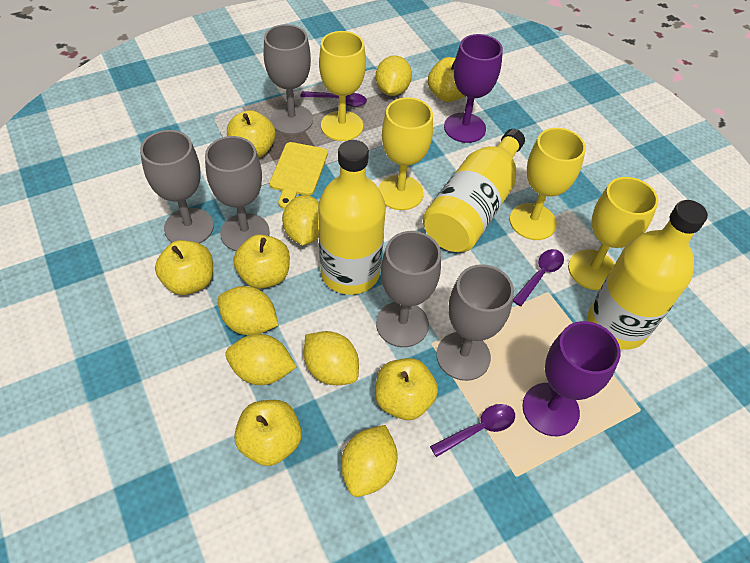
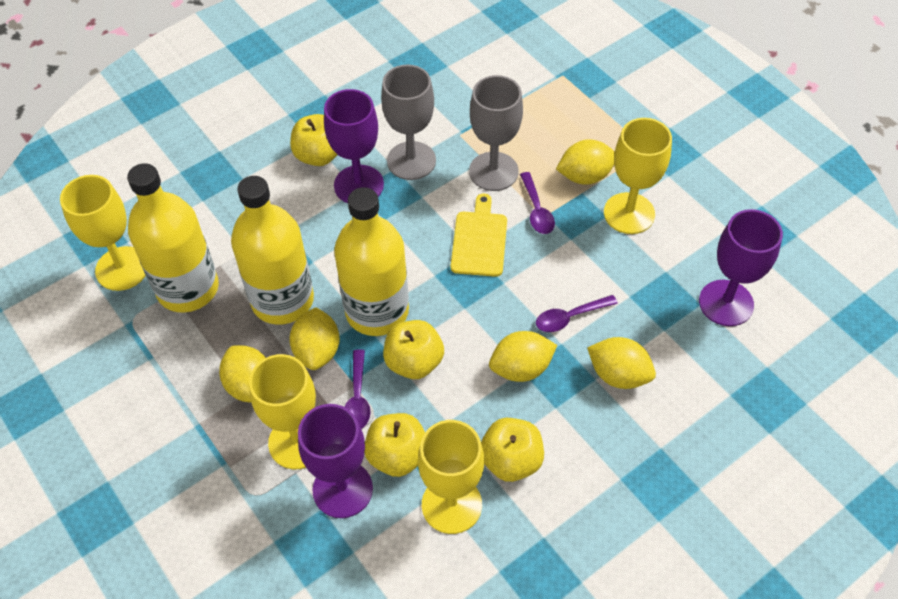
grey goblet: 5 -> 2
purple goblet: 2 -> 3
yellow apple: 6 -> 4
yellow lemon: 6 -> 5

